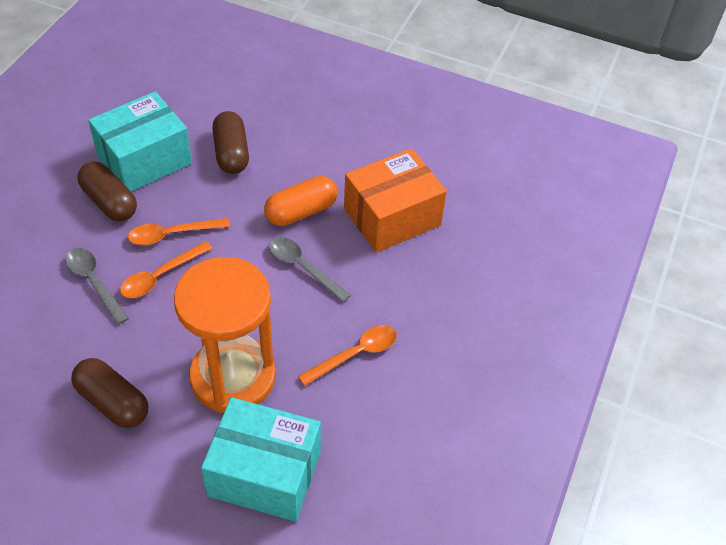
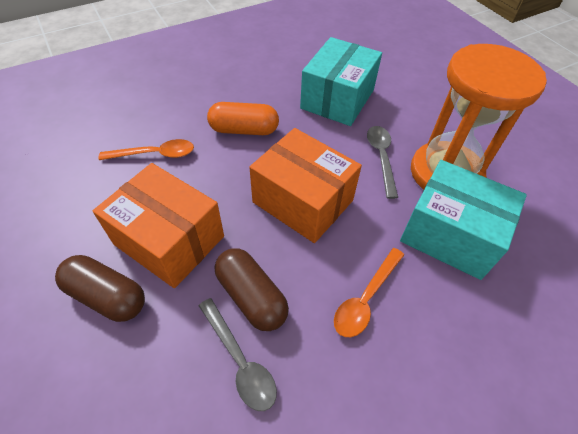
brown capsule: 3 -> 2
orange box: 1 -> 2
orange spoon: 3 -> 2

